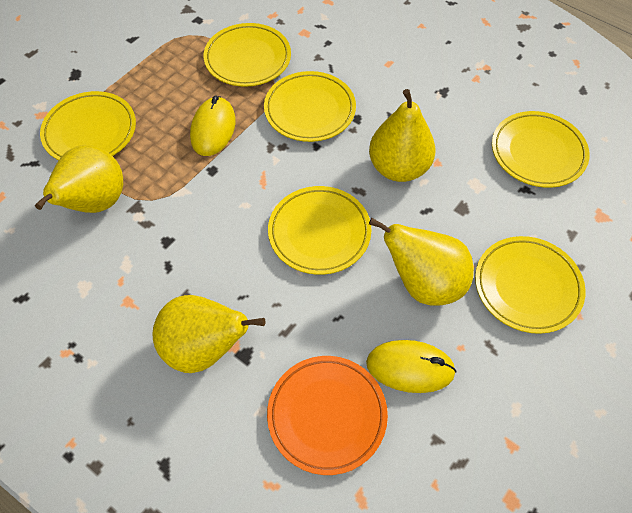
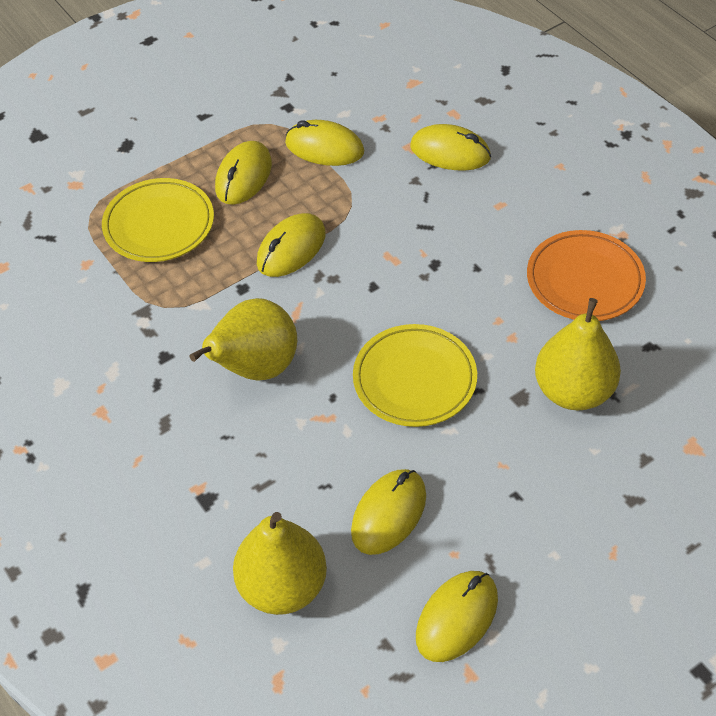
yellow mouse: 2 -> 6
yellow pear: 4 -> 3
yellow plate: 6 -> 2

